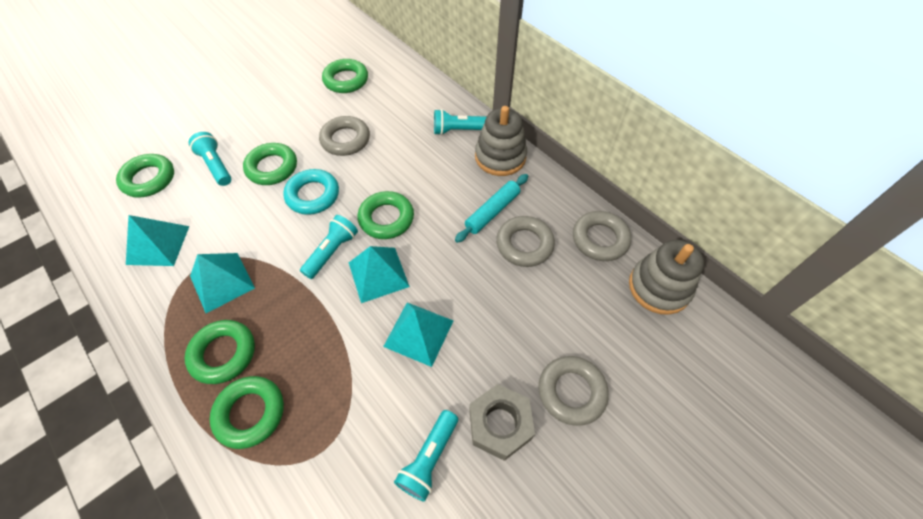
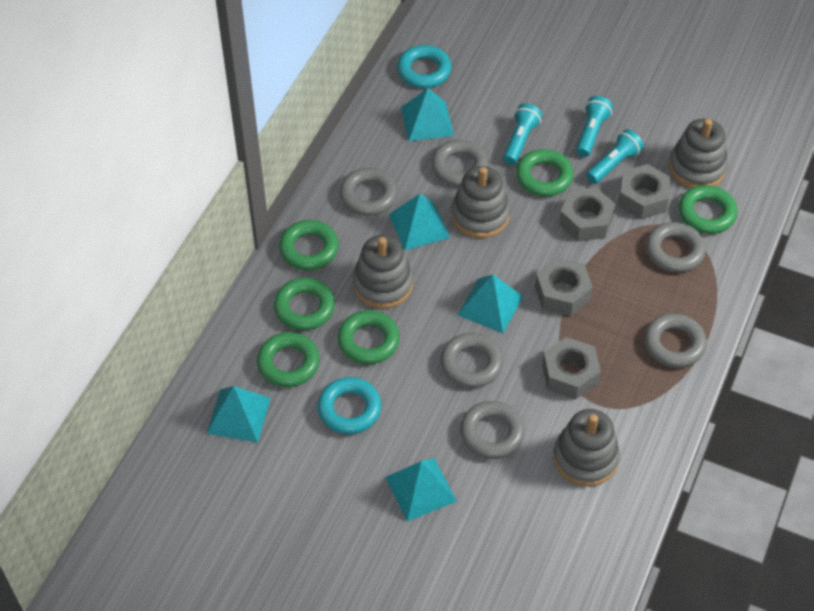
grey nut: 1 -> 4
grey ring: 4 -> 6
grey stacking toy: 2 -> 4
turquoise flashlight: 4 -> 3
turquoise pyramid: 4 -> 5
turquoise ring: 1 -> 2
turquoise rolling pin: 1 -> 0

